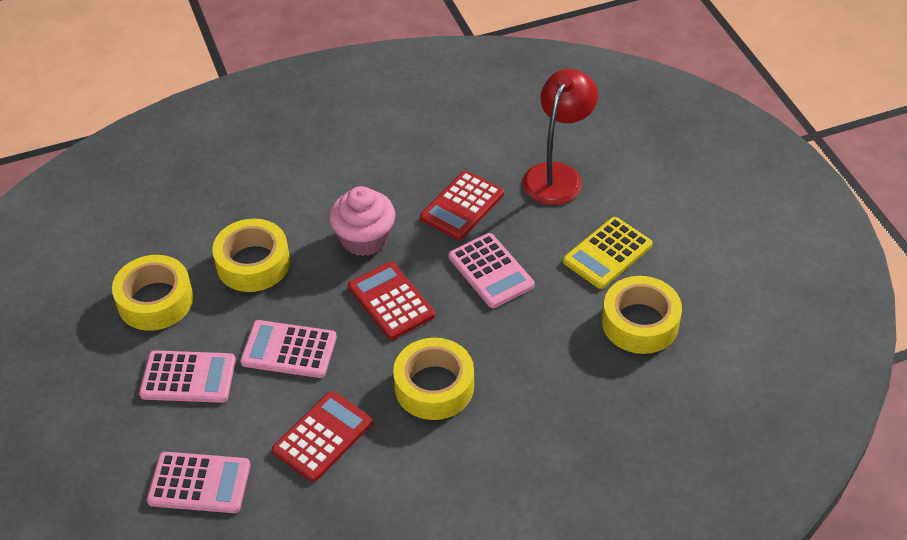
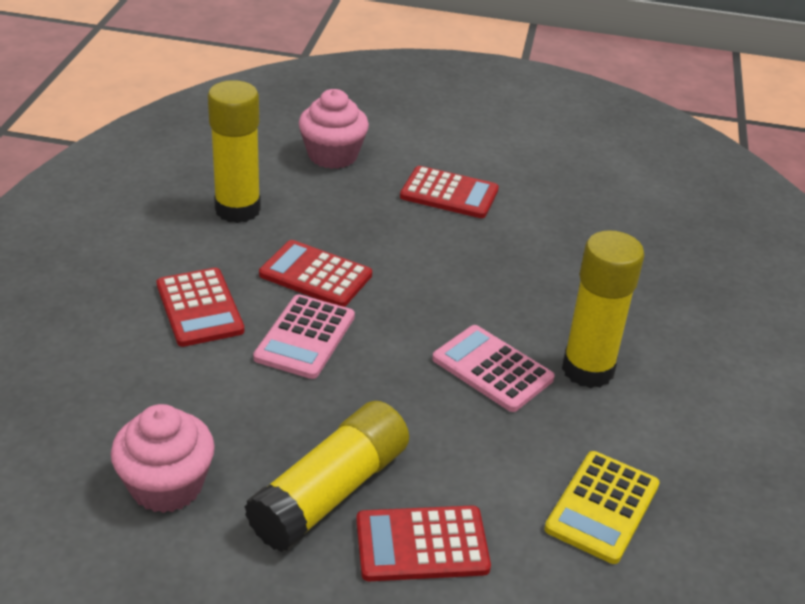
pink calculator: 4 -> 2
pink cupcake: 1 -> 2
red calculator: 3 -> 4
red lamp: 1 -> 0
yellow glue stick: 0 -> 3
yellow tape: 4 -> 0

